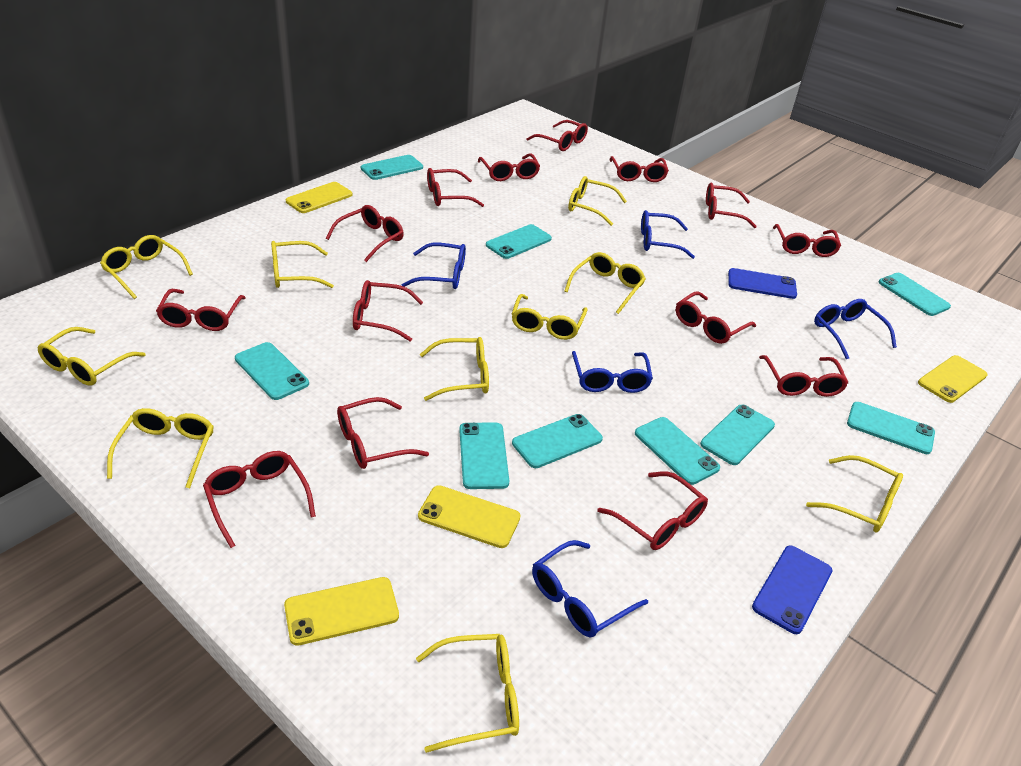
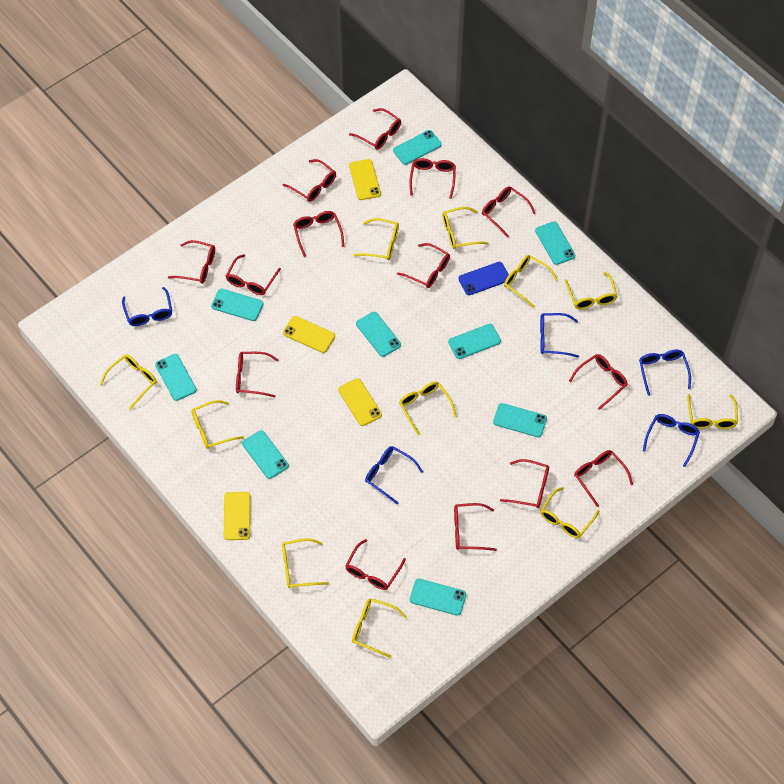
blue phone: 2 -> 1
yellow glasses: 10 -> 11

